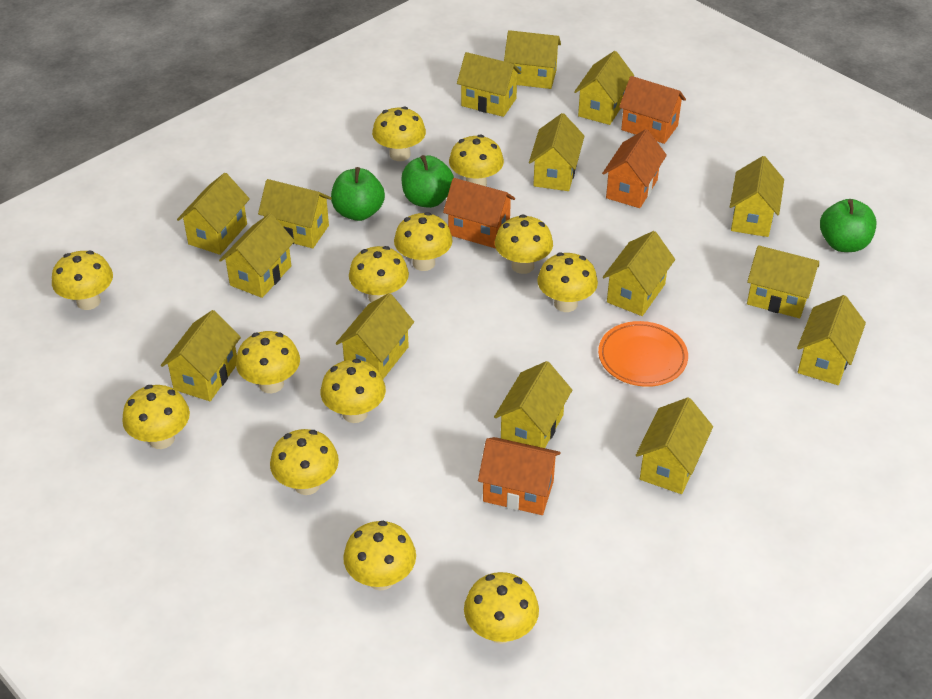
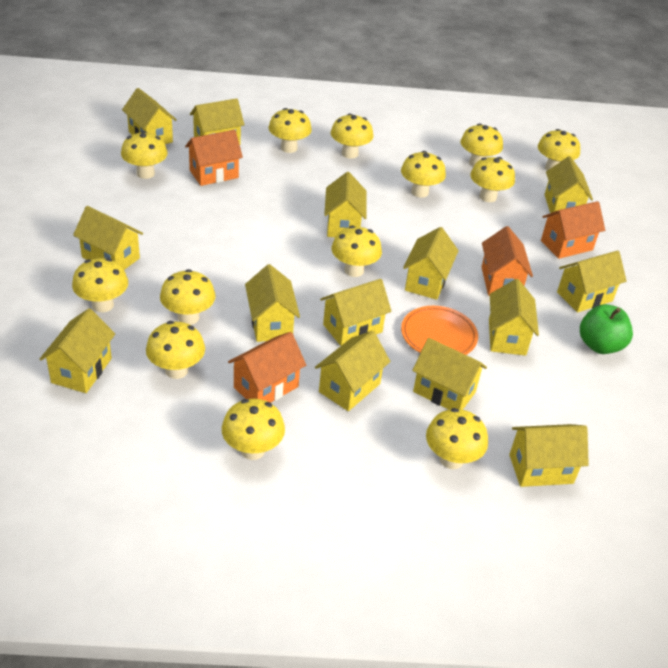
green apple: 3 -> 1
yellow house: 15 -> 14

